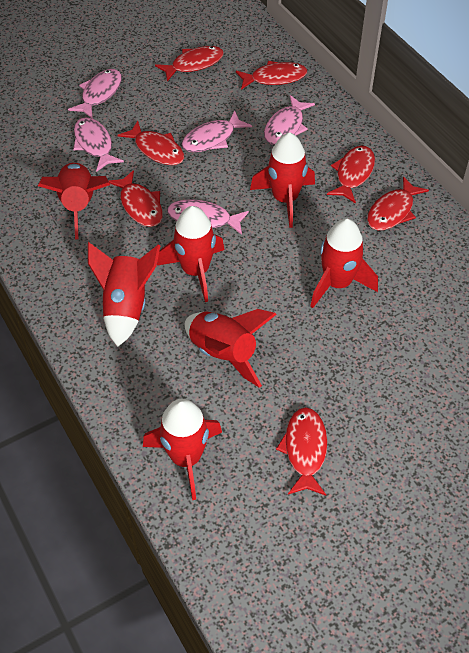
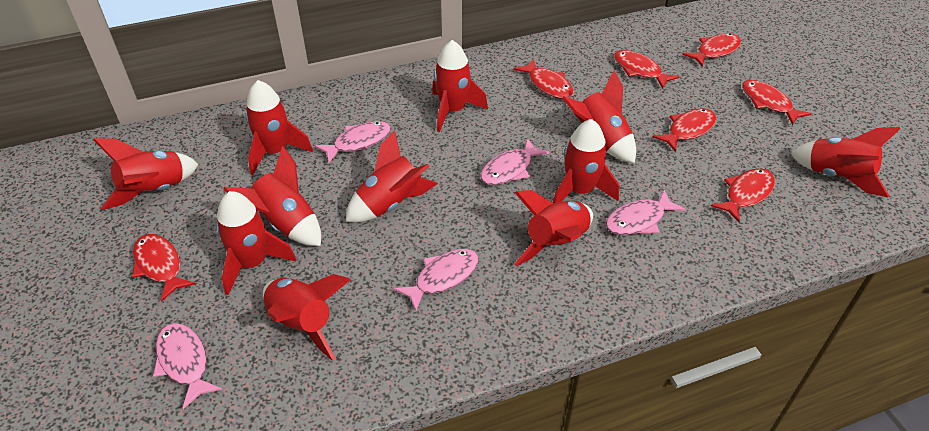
red rocket: 7 -> 11

